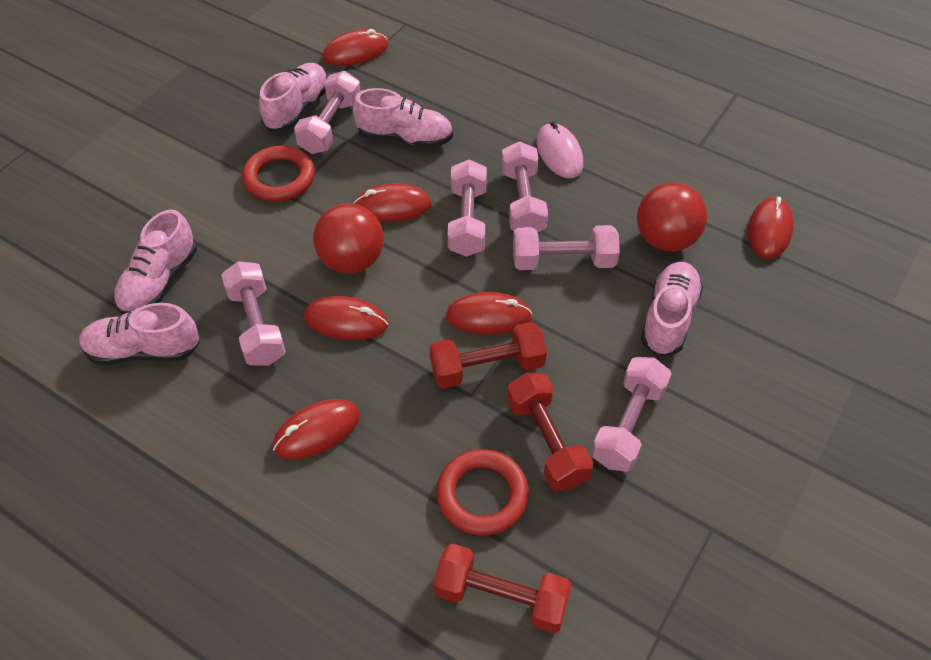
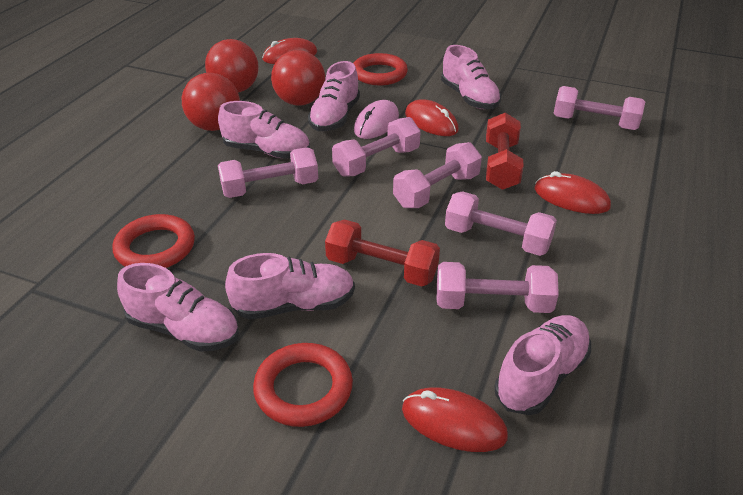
pink shoe: 5 -> 6
red ball: 2 -> 3
red dumbbell: 3 -> 2
red mouse: 6 -> 4
red ring: 2 -> 3

